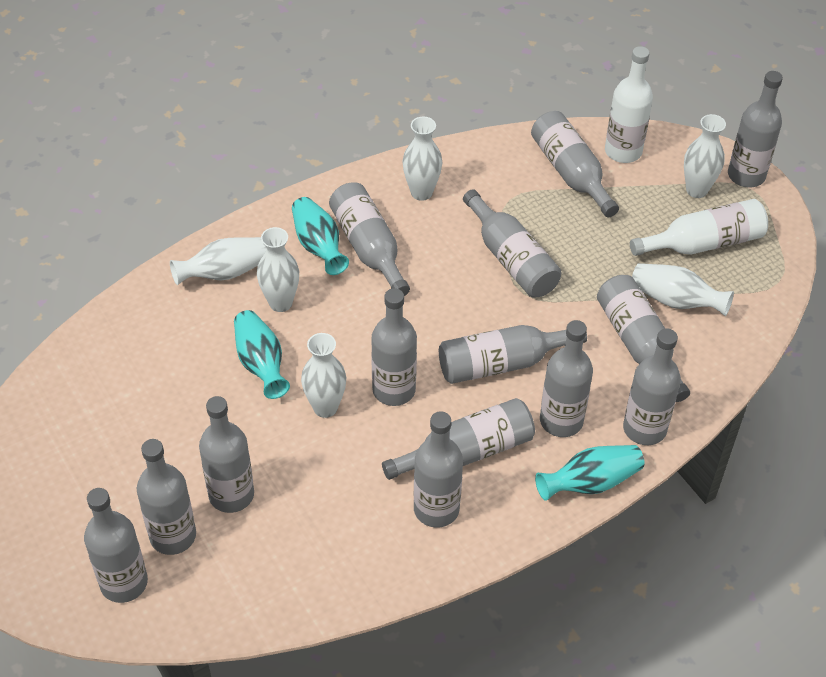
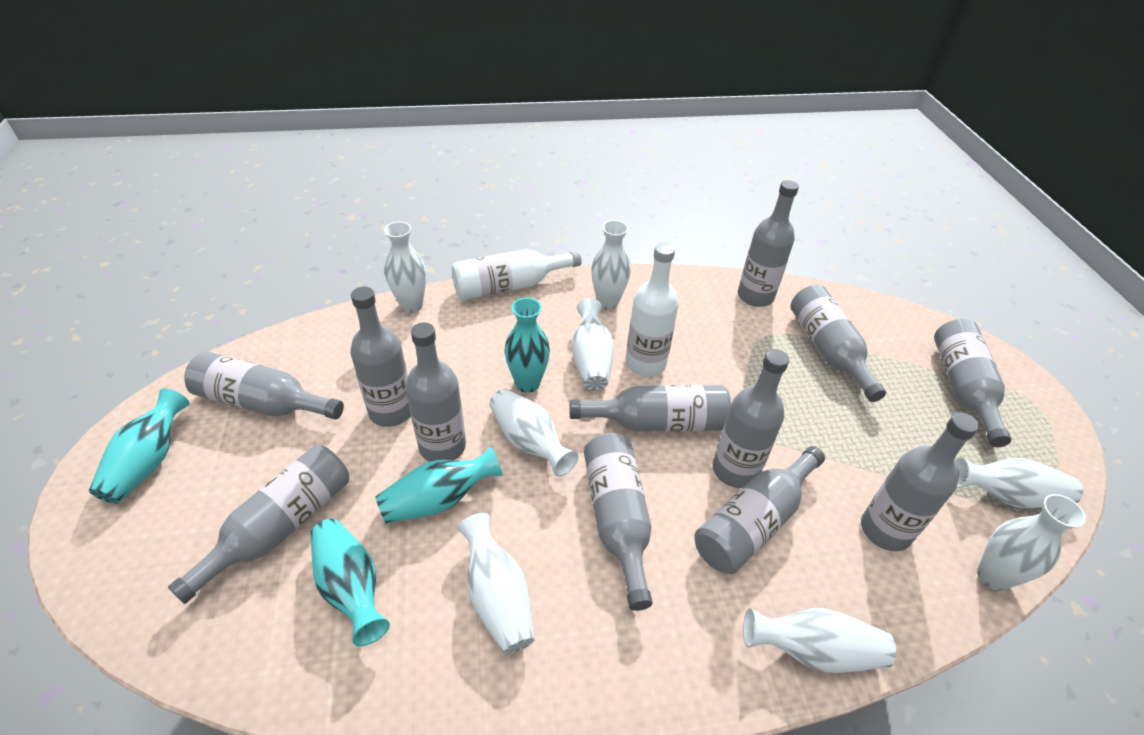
grey bottle: 14 -> 12
turquoise vase: 3 -> 4
white vase: 6 -> 8

